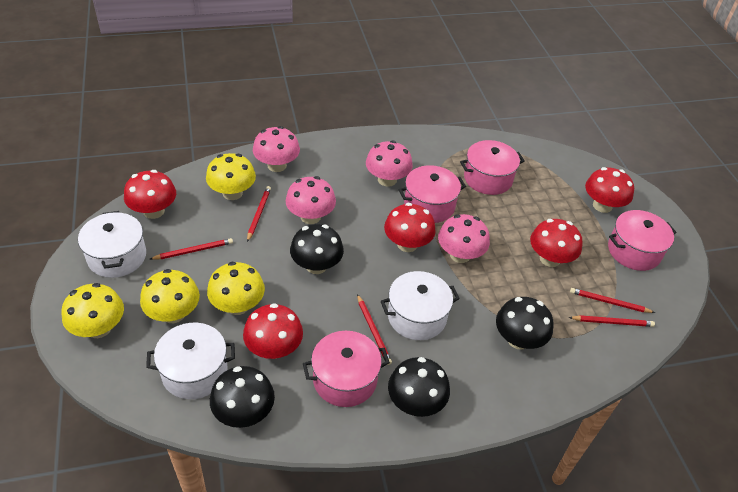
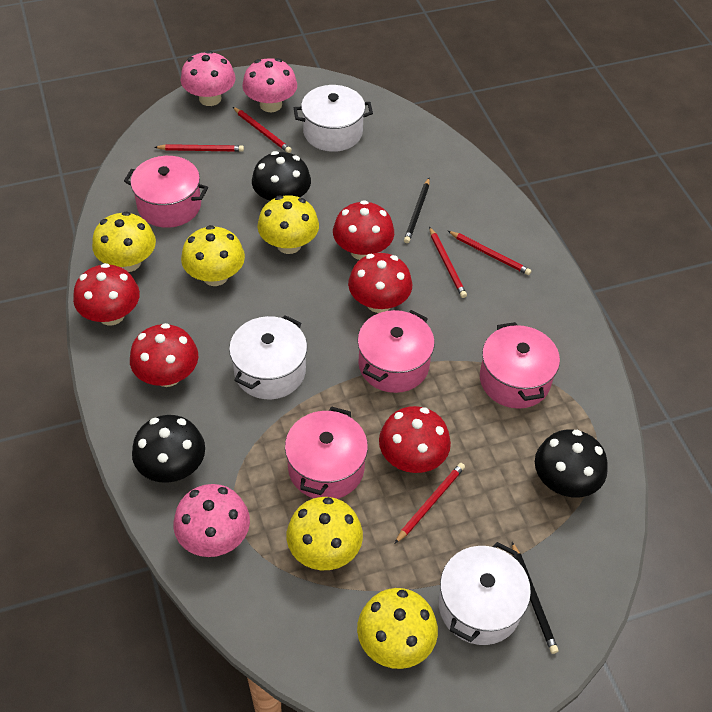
black mushroom: 4 -> 3
black pencil: 0 -> 2
pink mushroom: 4 -> 3
yellow mushroom: 4 -> 5

